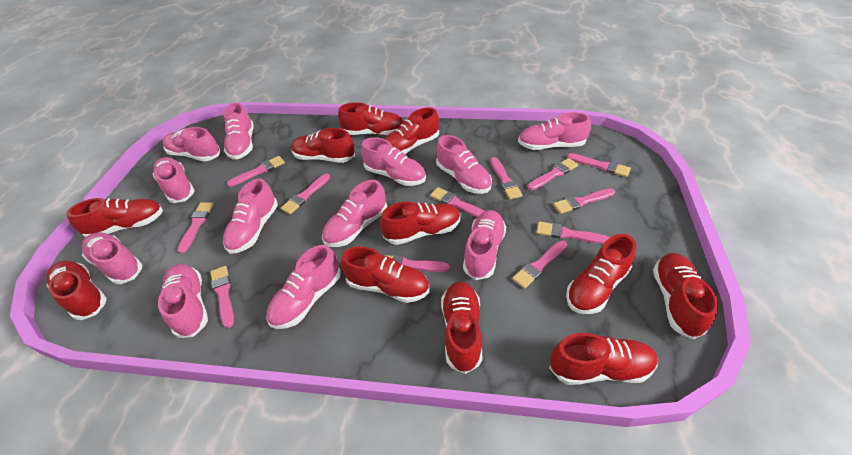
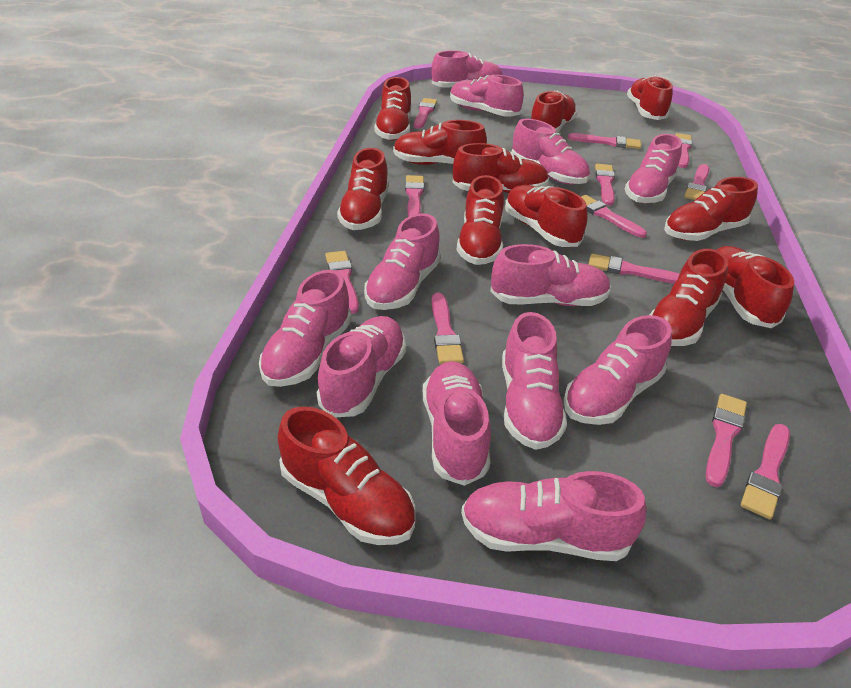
red shoe: 11 -> 12

